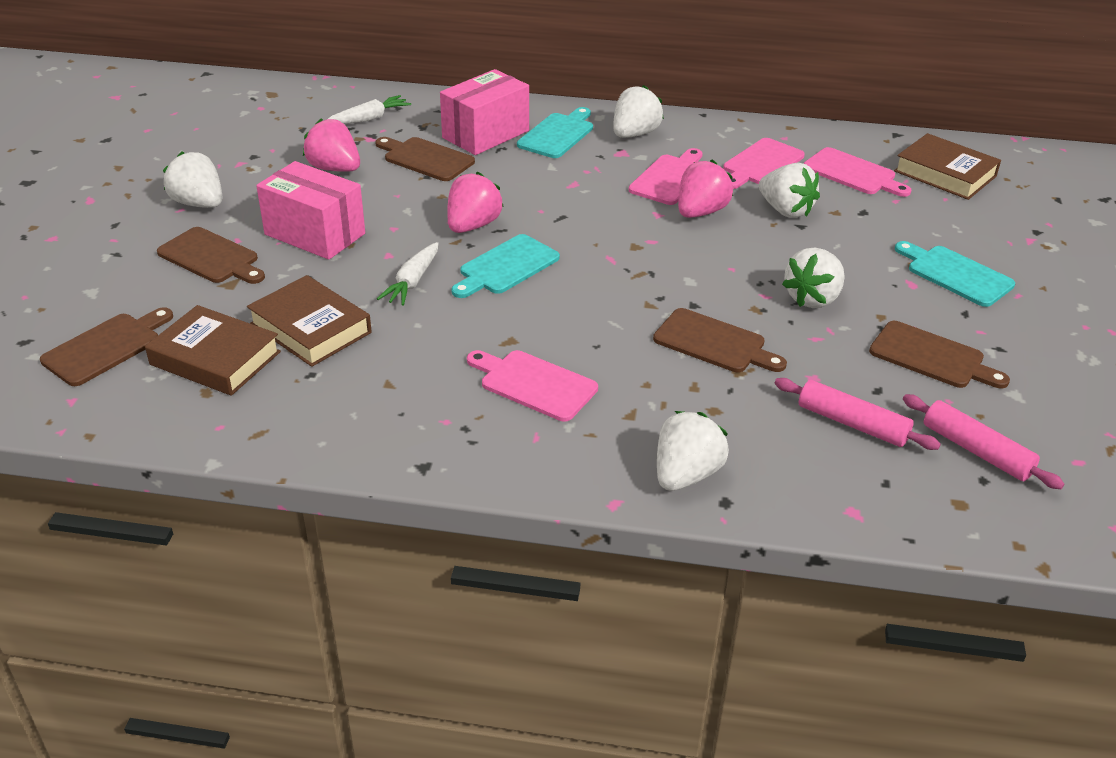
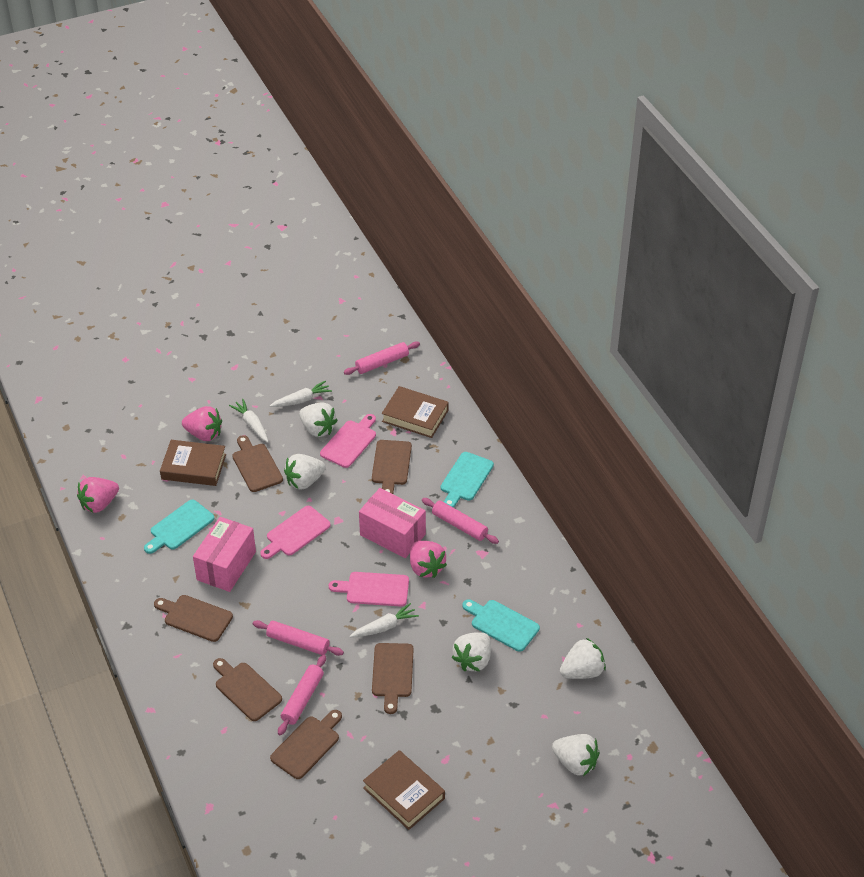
brown cutting board: 5 -> 6
pink cutting board: 4 -> 3
pink rolling pin: 2 -> 4
white carrot: 2 -> 3

